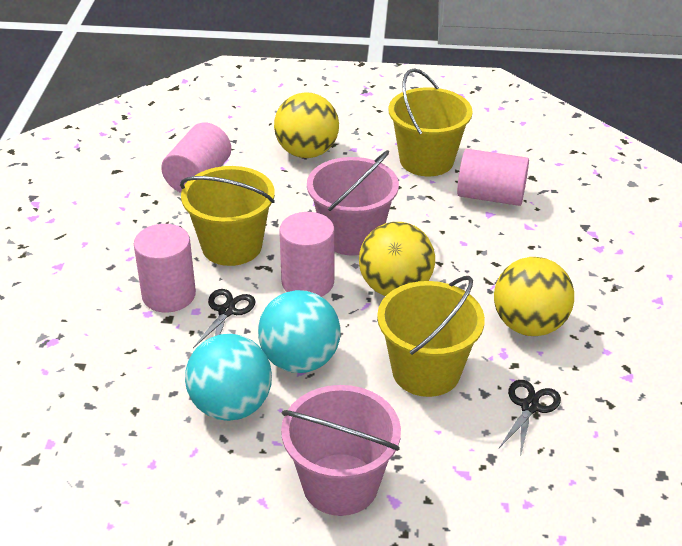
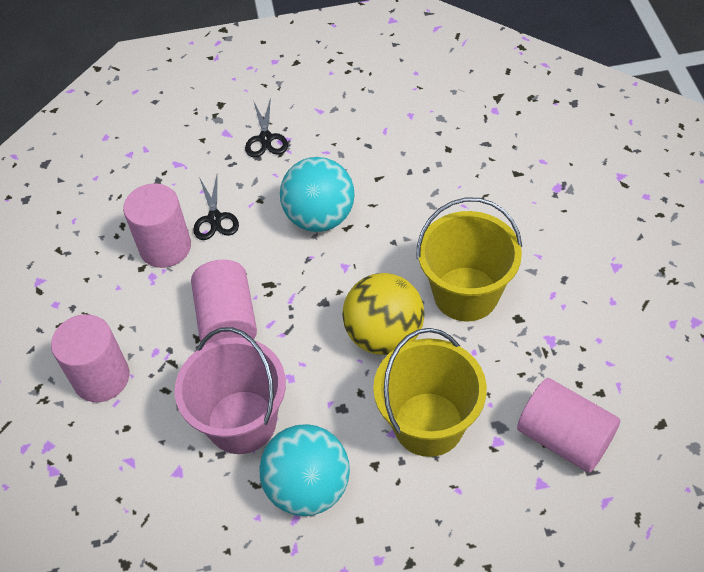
pink bucket: 2 -> 1
yellow ball: 3 -> 1
yellow bucket: 3 -> 2

